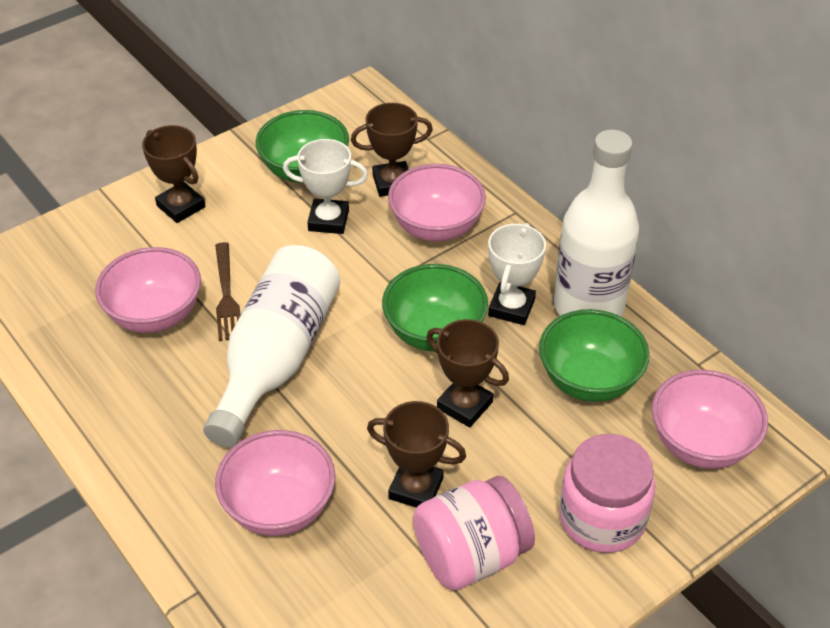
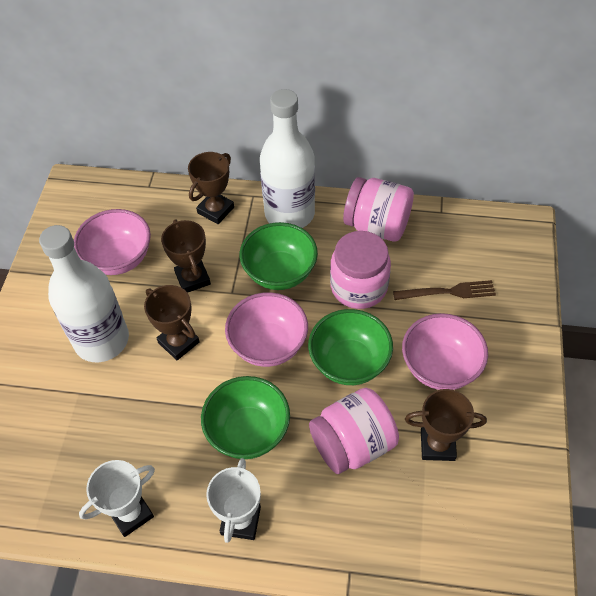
pink bowl: 4 -> 3
pink jar: 2 -> 3

